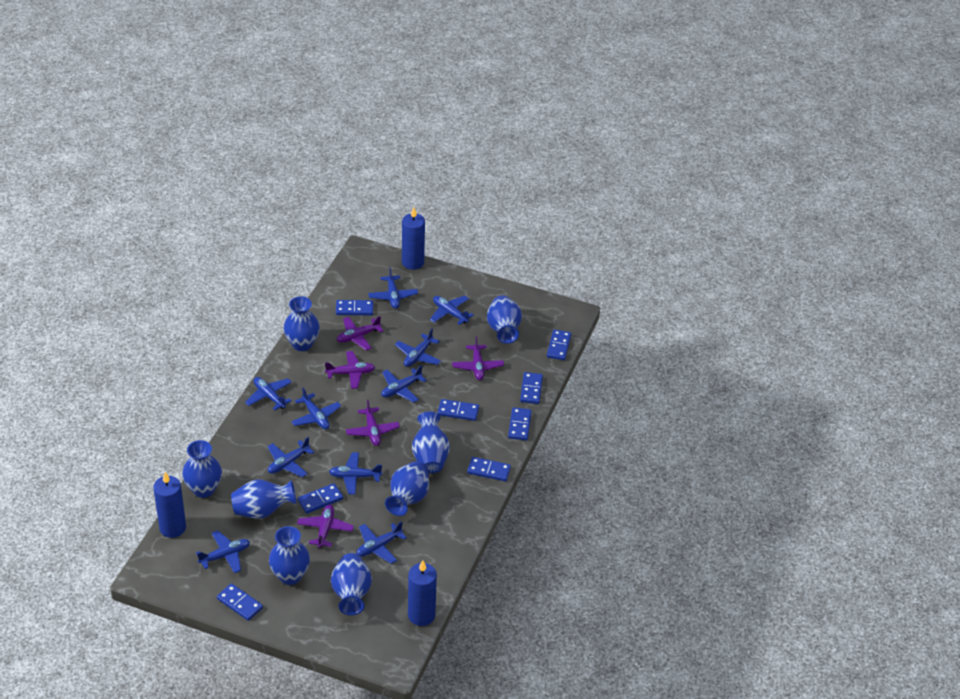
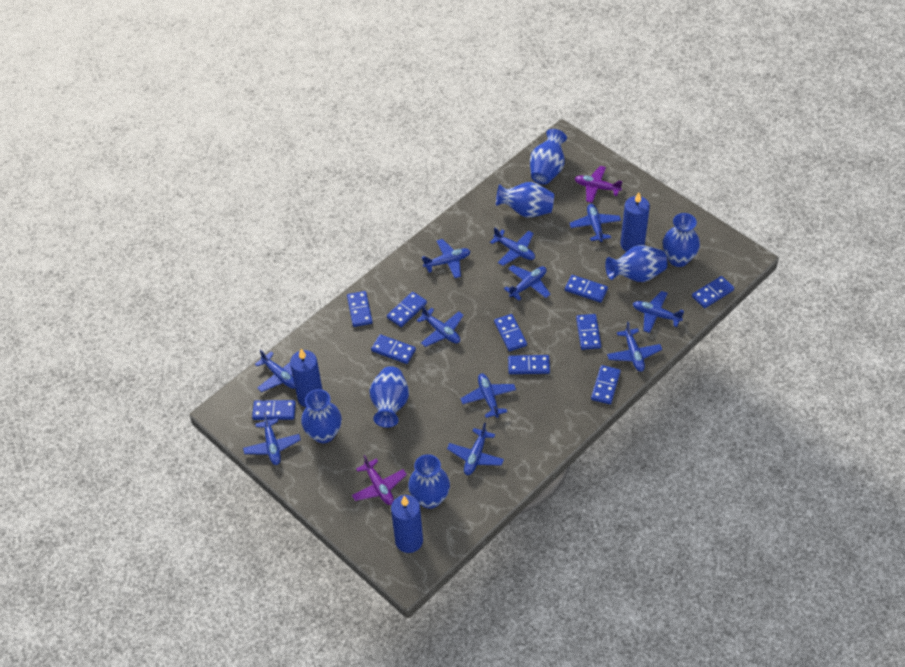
blue domino: 8 -> 10
blue plane: 10 -> 11
blue vase: 8 -> 7
purple plane: 5 -> 2

